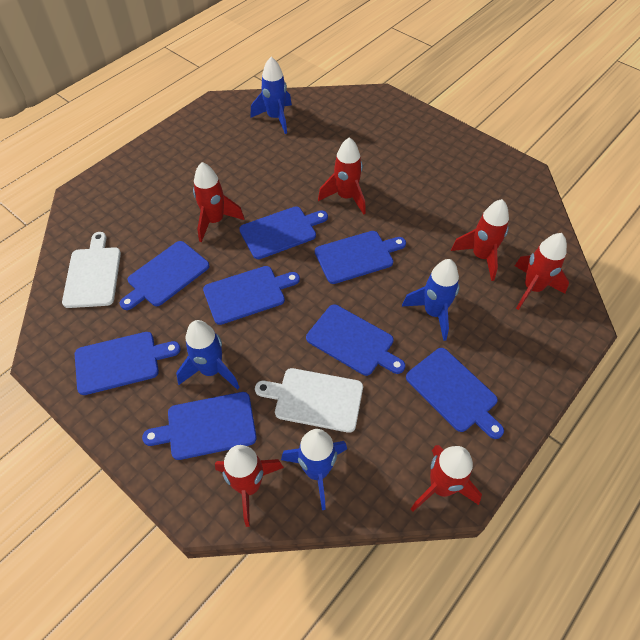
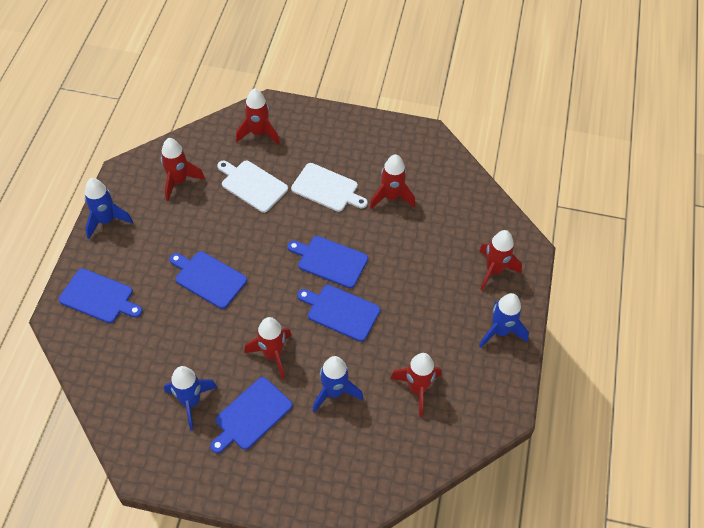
blue cutting board: 8 -> 5

